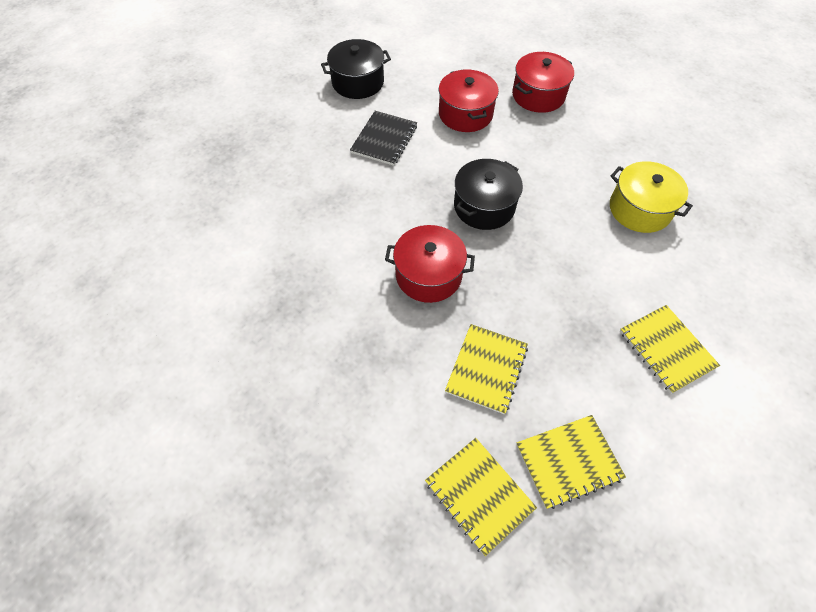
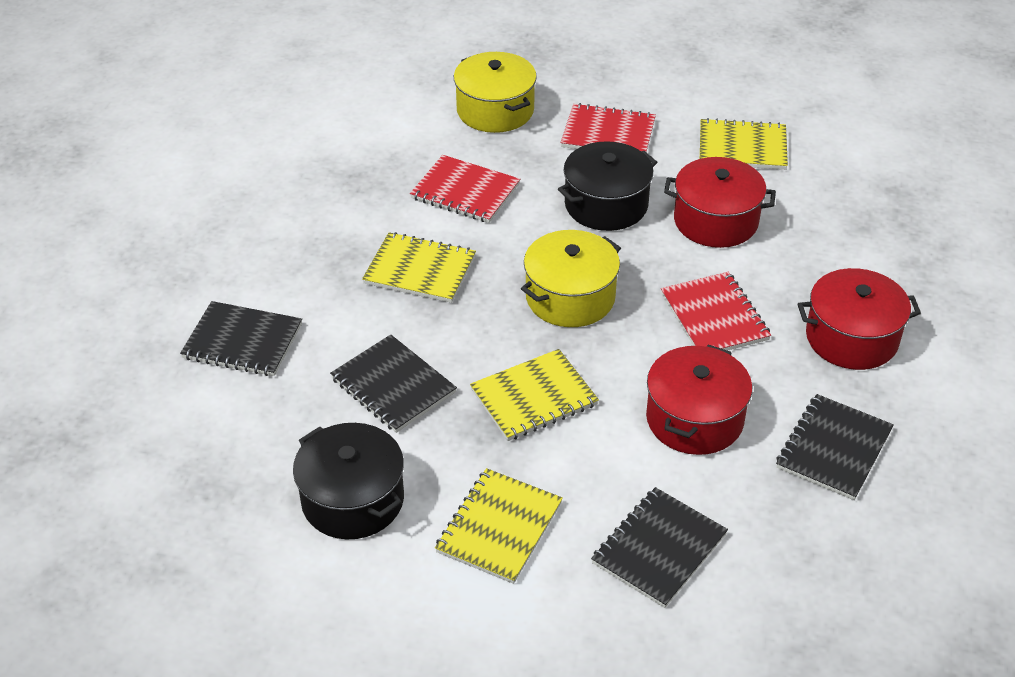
black notebook: 1 -> 4
red notebook: 0 -> 3
yellow pot: 1 -> 2

